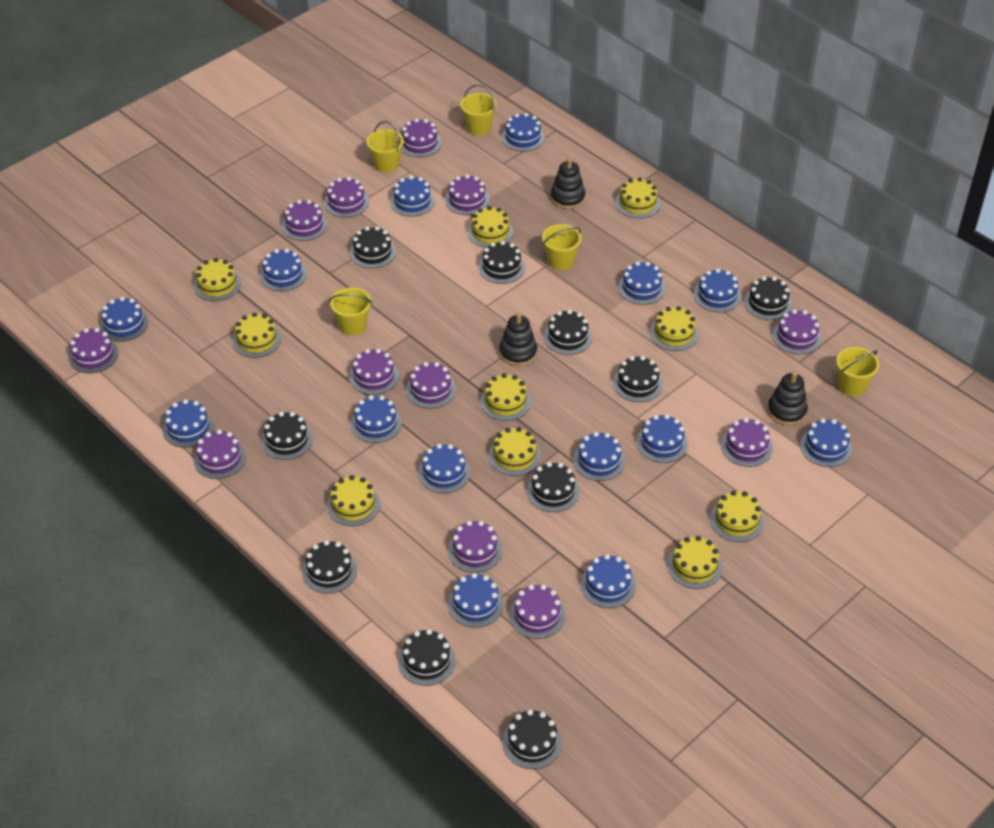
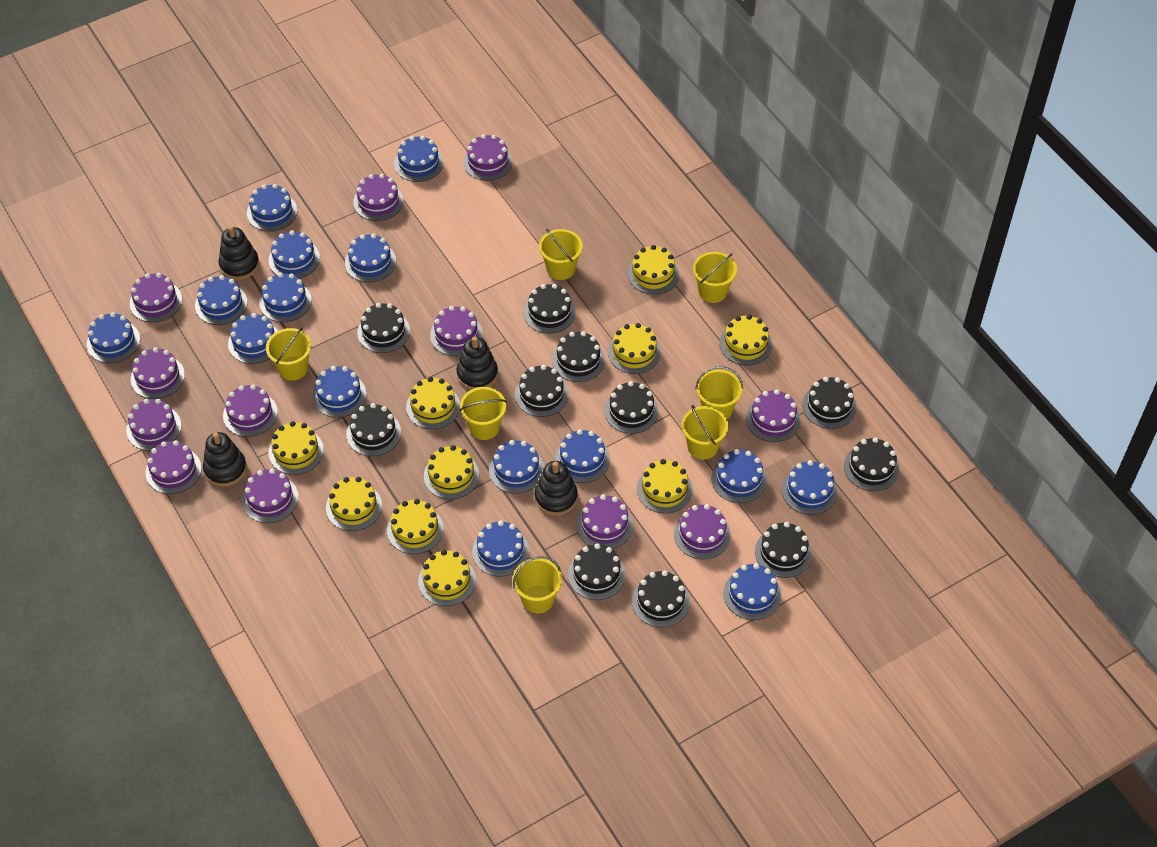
black cake: 10 -> 11
black stacking toy: 3 -> 4
blue cake: 14 -> 15
yellow bucket: 5 -> 7

